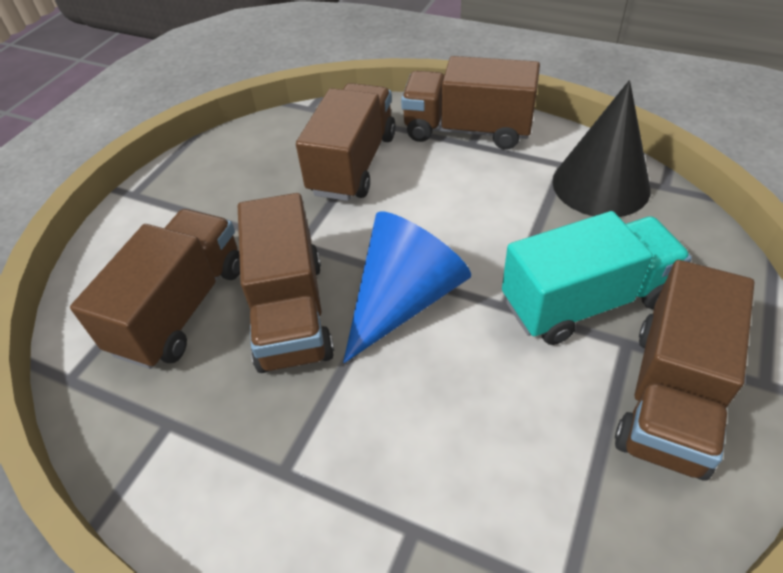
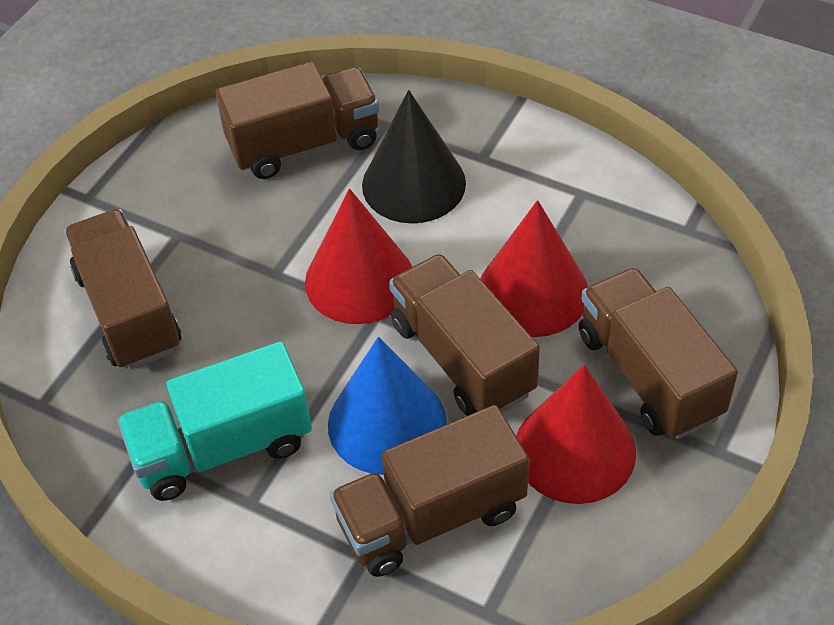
red cone: 0 -> 3

